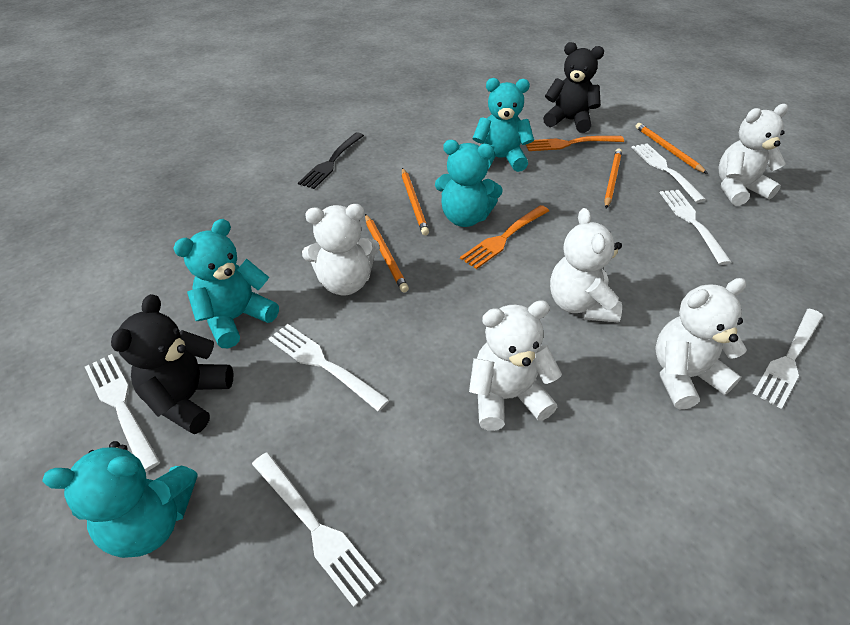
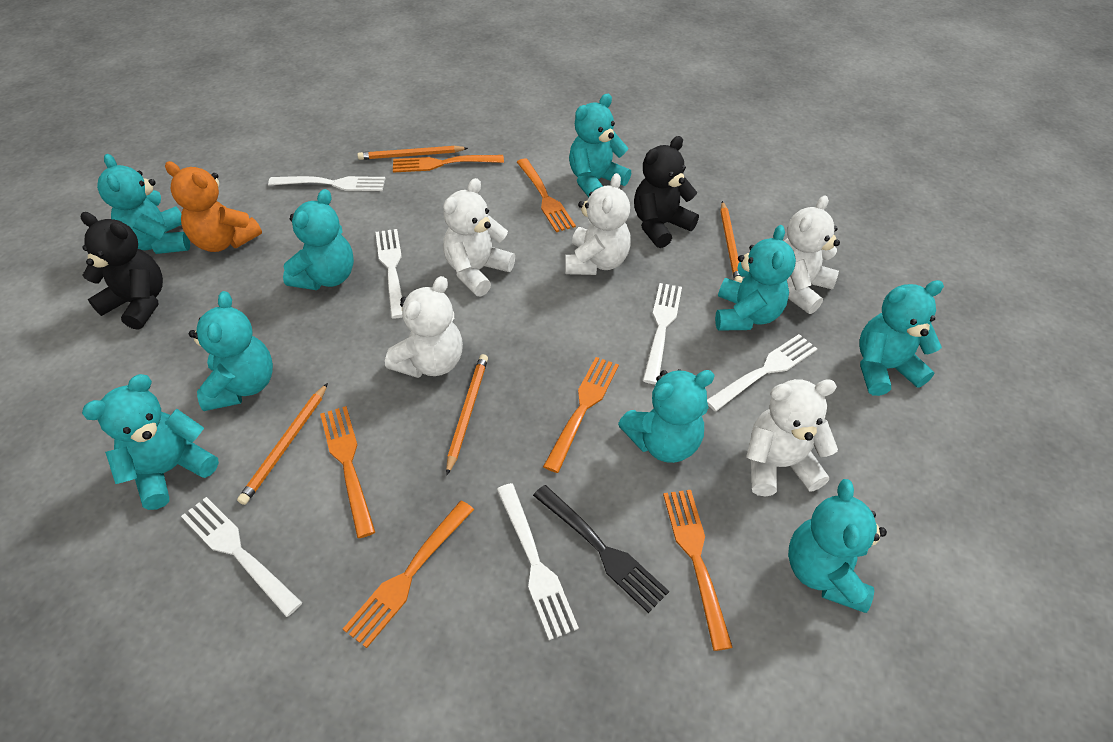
orange fork: 2 -> 6
orange teddy bear: 0 -> 1
turquoise teddy bear: 4 -> 9

